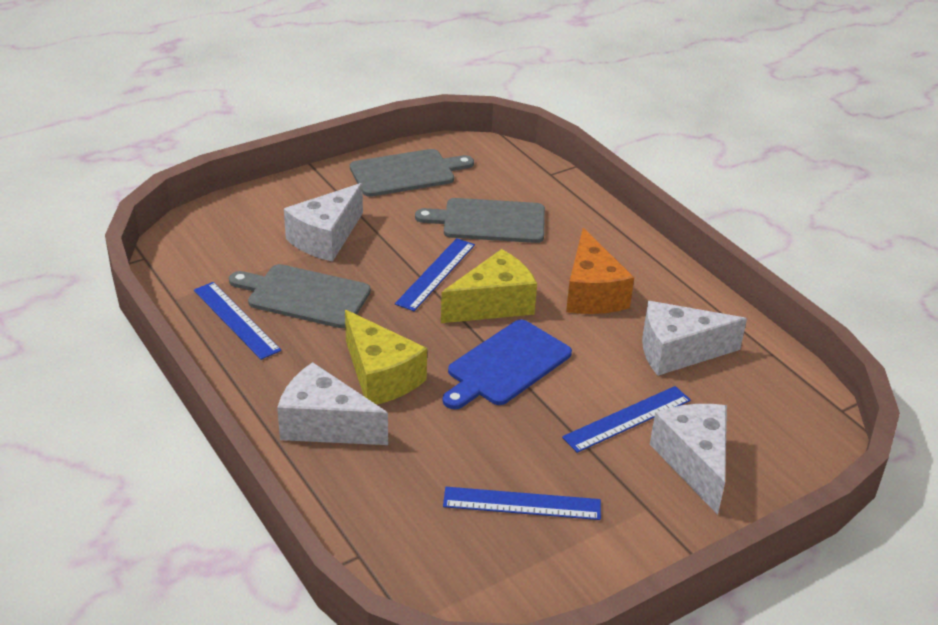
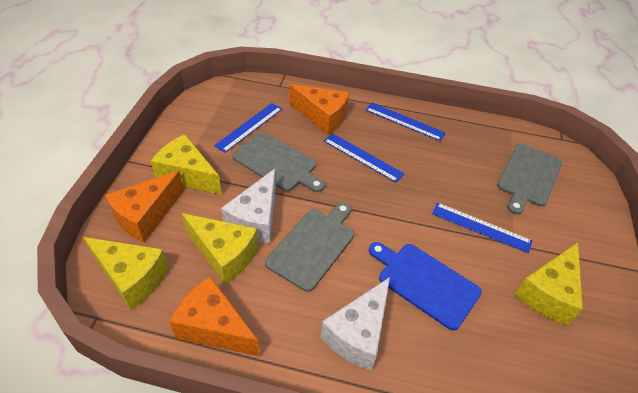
orange cheese: 1 -> 3
white cheese: 4 -> 2
yellow cheese: 2 -> 4

